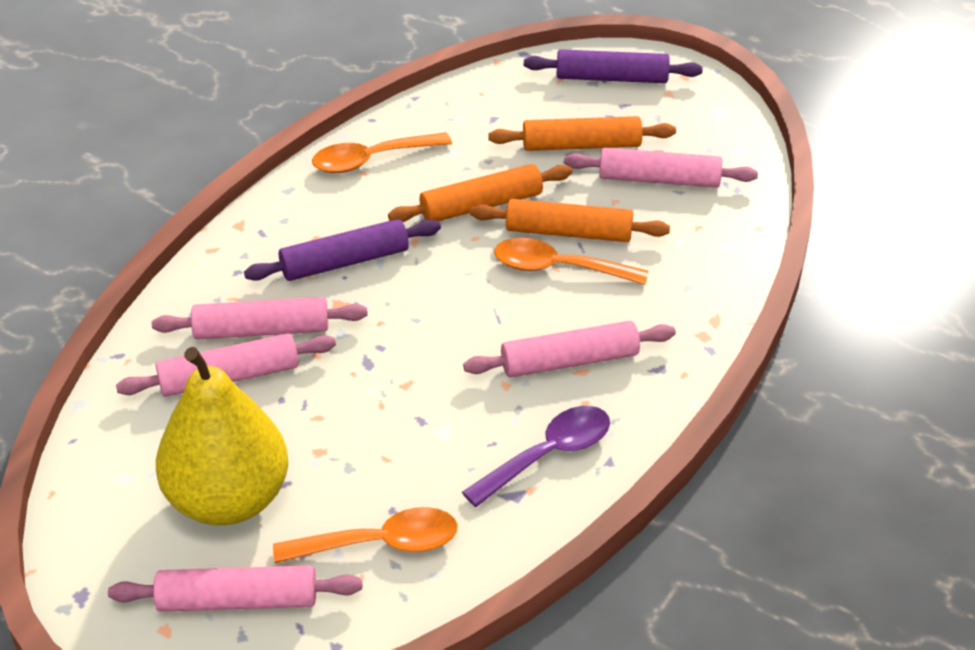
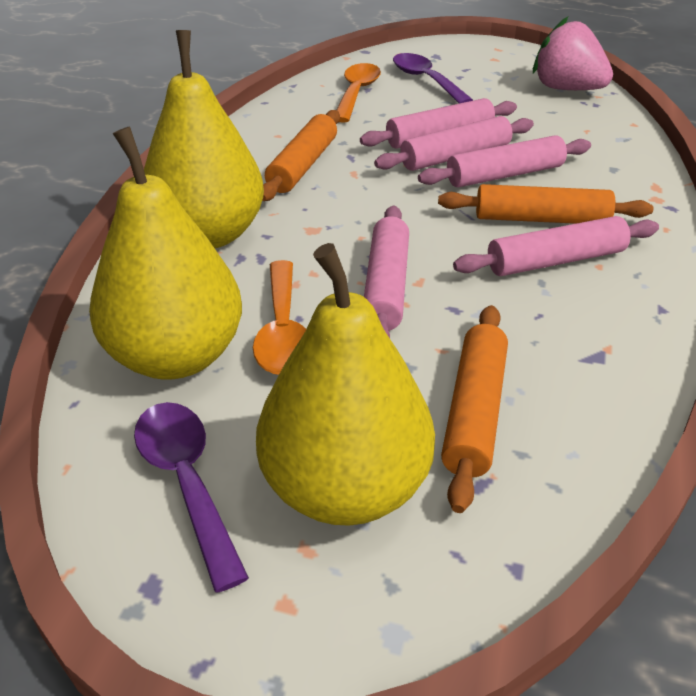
orange spoon: 3 -> 2
pink strawberry: 0 -> 1
purple rolling pin: 2 -> 0
purple spoon: 1 -> 2
yellow pear: 1 -> 3

